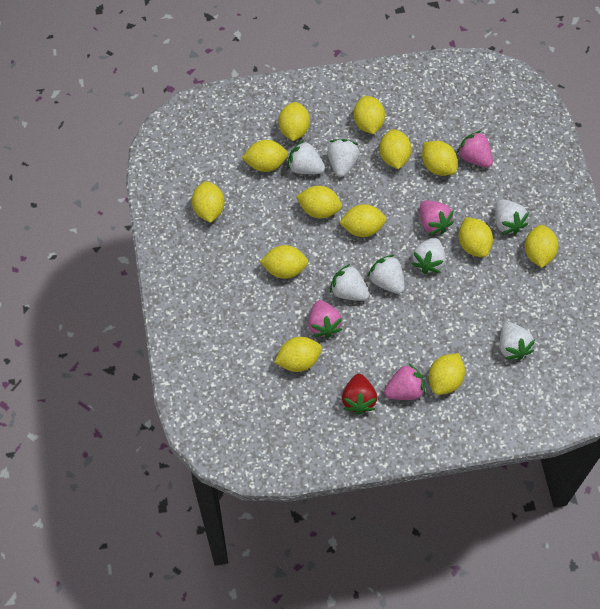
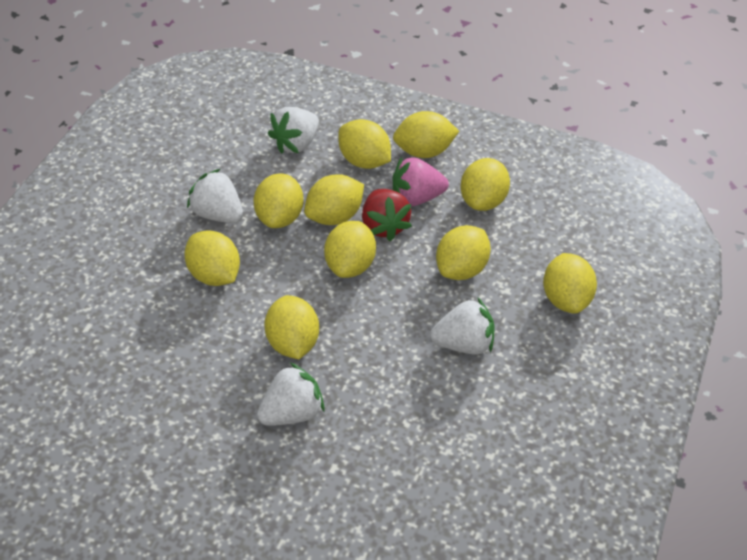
pink strawberry: 4 -> 1
white strawberry: 7 -> 4
yellow lemon: 13 -> 10

